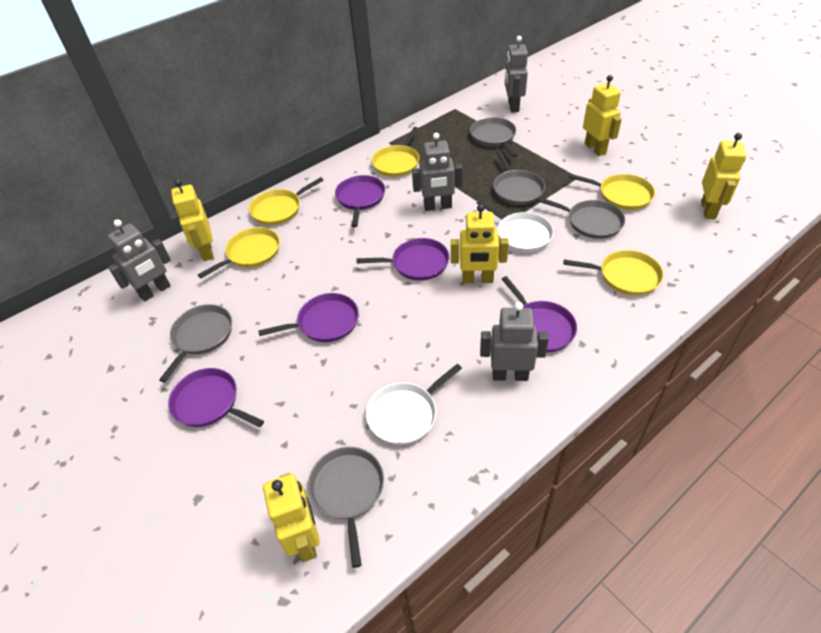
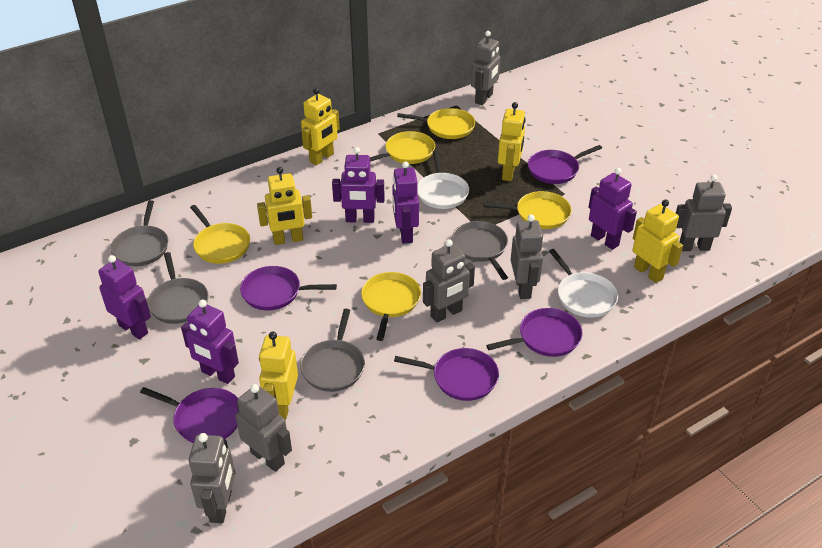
grey pan: 5 -> 4
grey robot: 4 -> 6
purple robot: 0 -> 5

